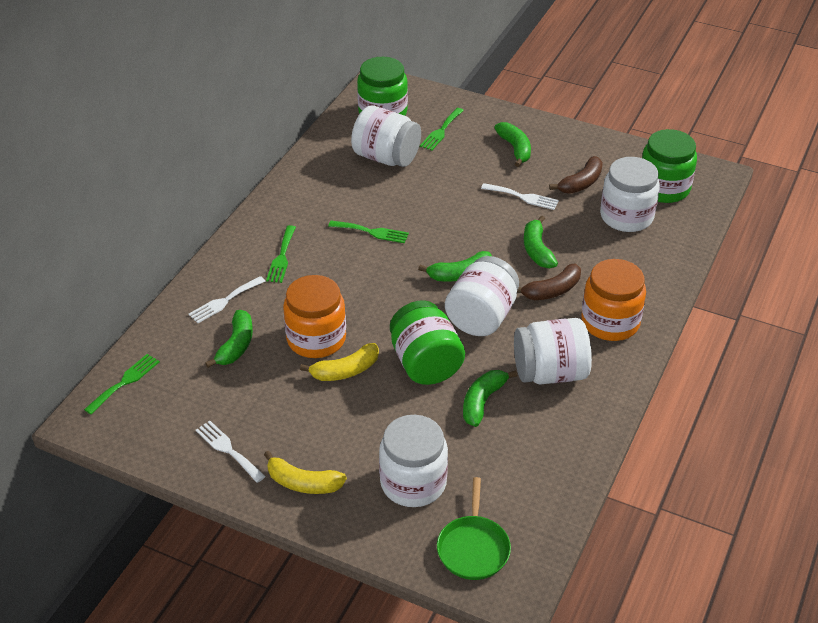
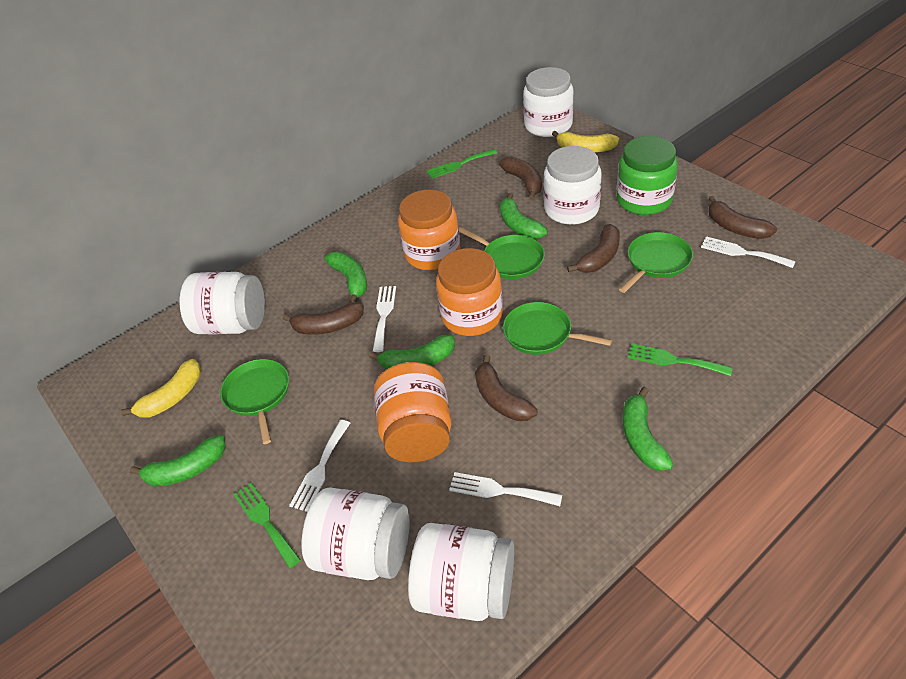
brown banana: 2 -> 5
green fork: 4 -> 3
green jar: 3 -> 1
green pan: 1 -> 4
orange jar: 2 -> 3
white fork: 3 -> 4

